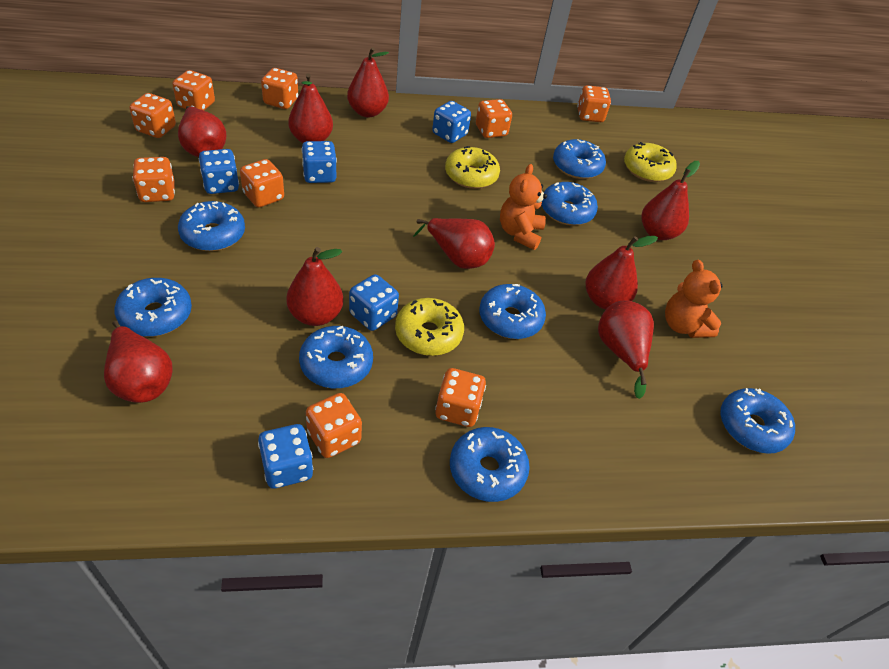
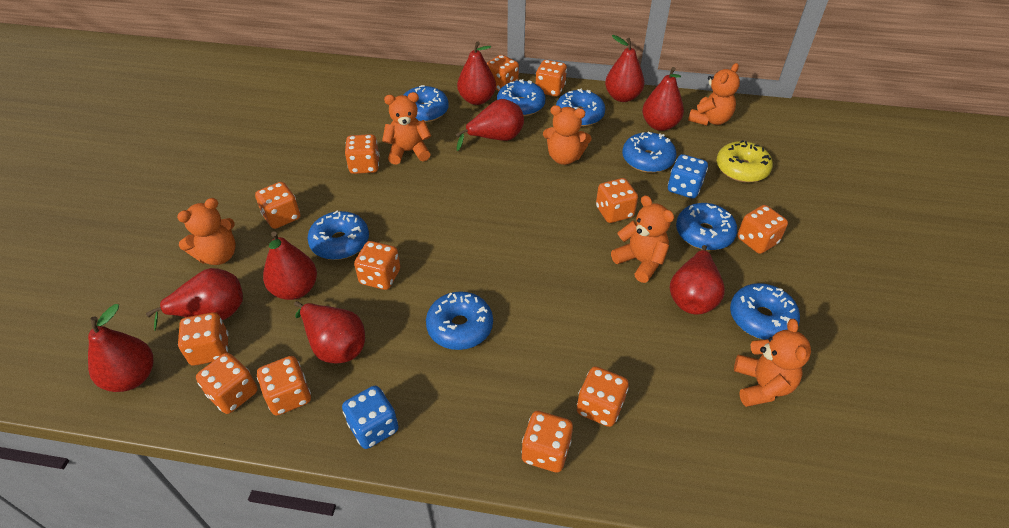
blue dice: 5 -> 2
orange dice: 9 -> 12
orange teddy bear: 2 -> 6
yellow donut: 3 -> 1

